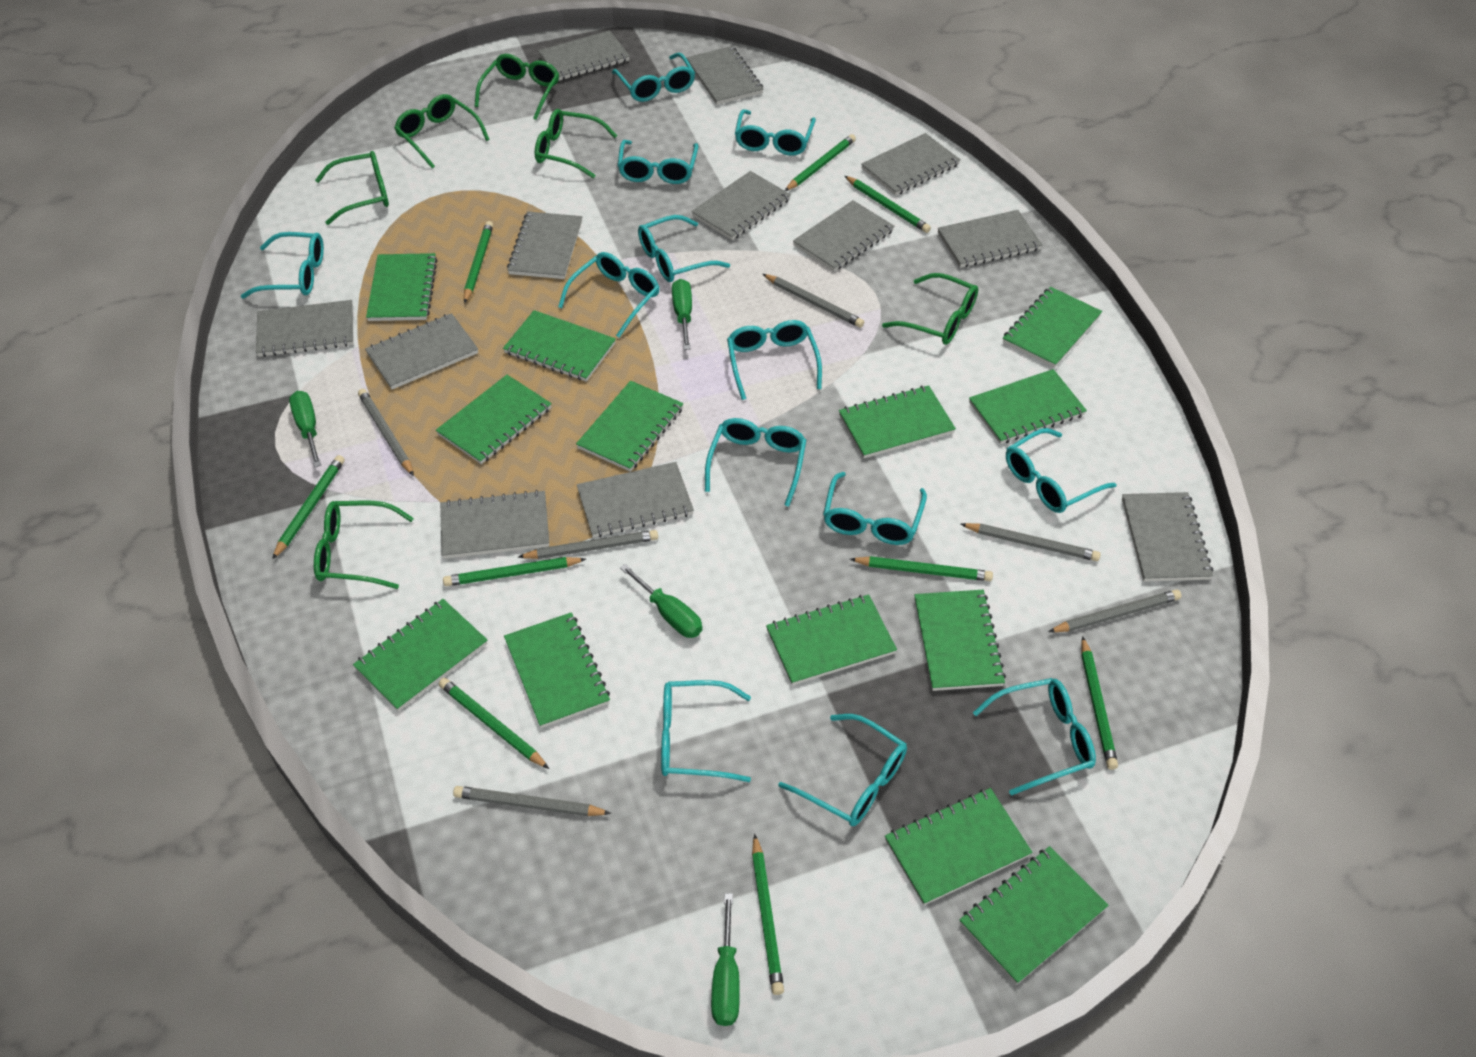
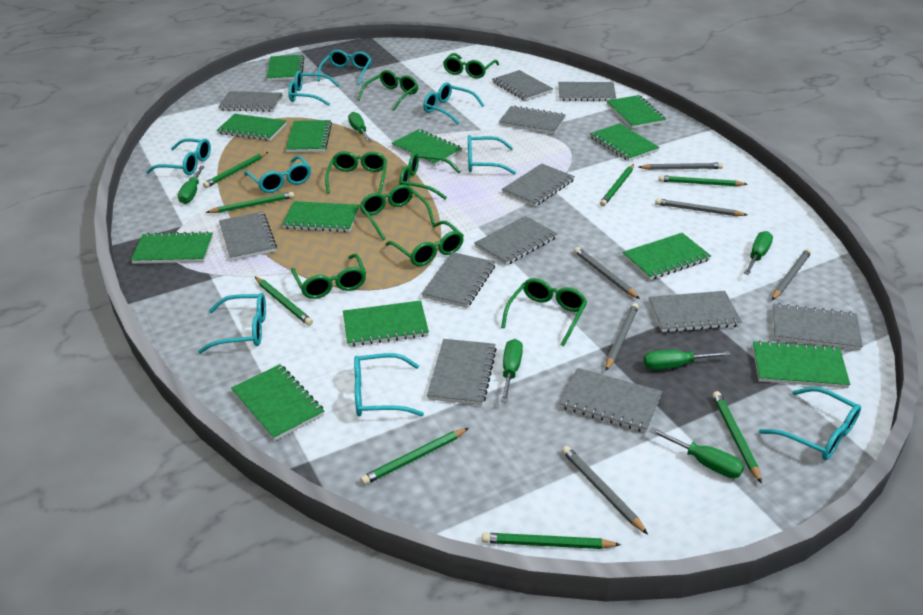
green glasses: 6 -> 8
green notebook: 13 -> 12
green pencil: 9 -> 8
green screwdriver: 4 -> 6
turquoise glasses: 13 -> 9

